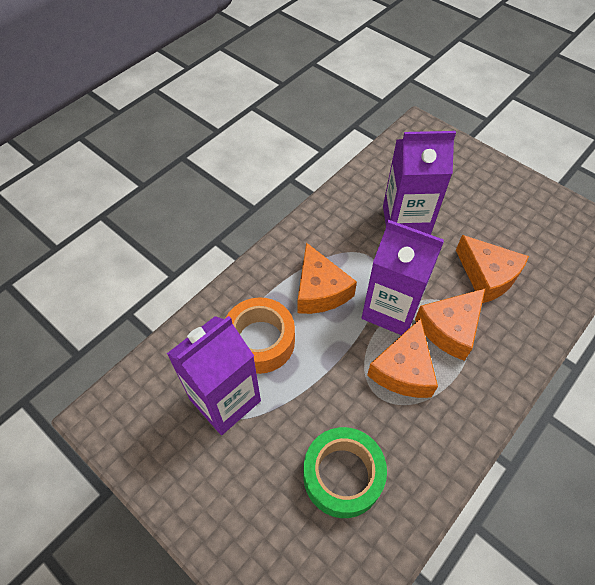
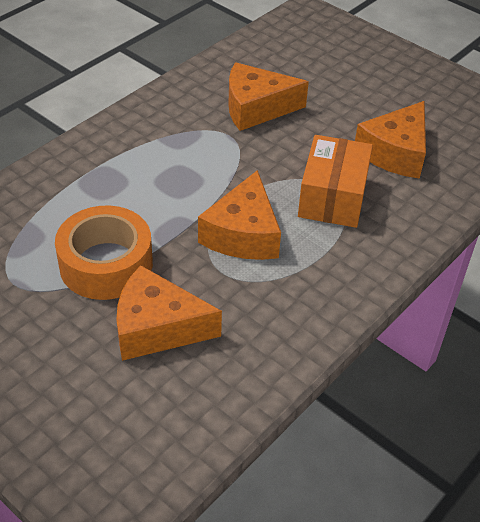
green tape: 1 -> 0
orange box: 0 -> 1
purple carton: 3 -> 0

